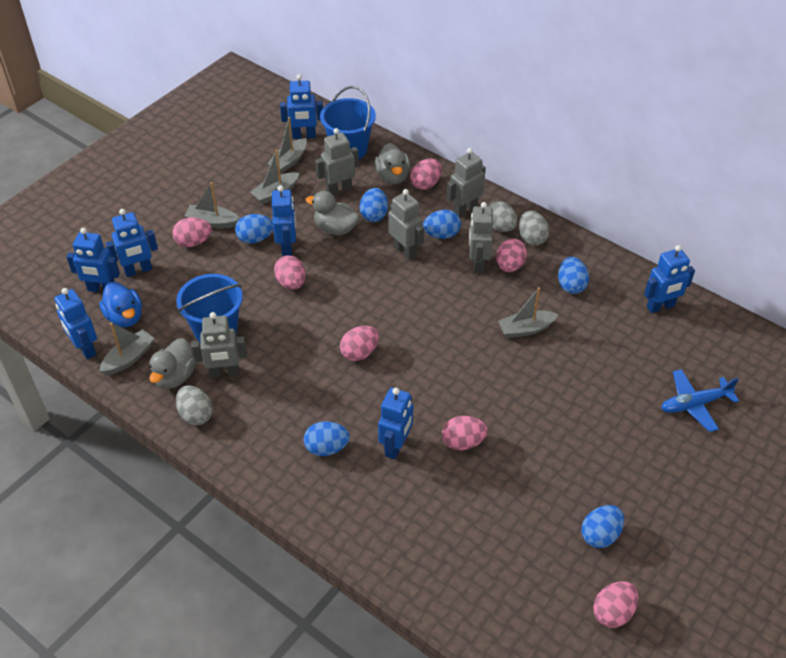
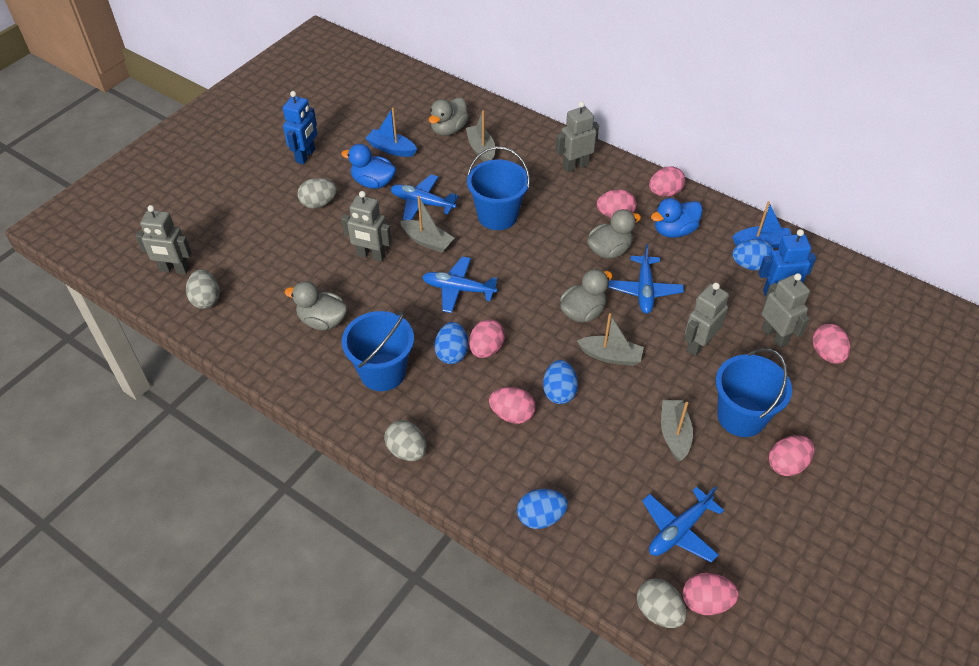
blue boat: 0 -> 2
blue bucket: 2 -> 3
blue duck: 1 -> 2
blue egg: 6 -> 4
blue plane: 1 -> 4
blue robot: 7 -> 2
grey boat: 5 -> 4
grey duck: 3 -> 4
grey egg: 3 -> 4

